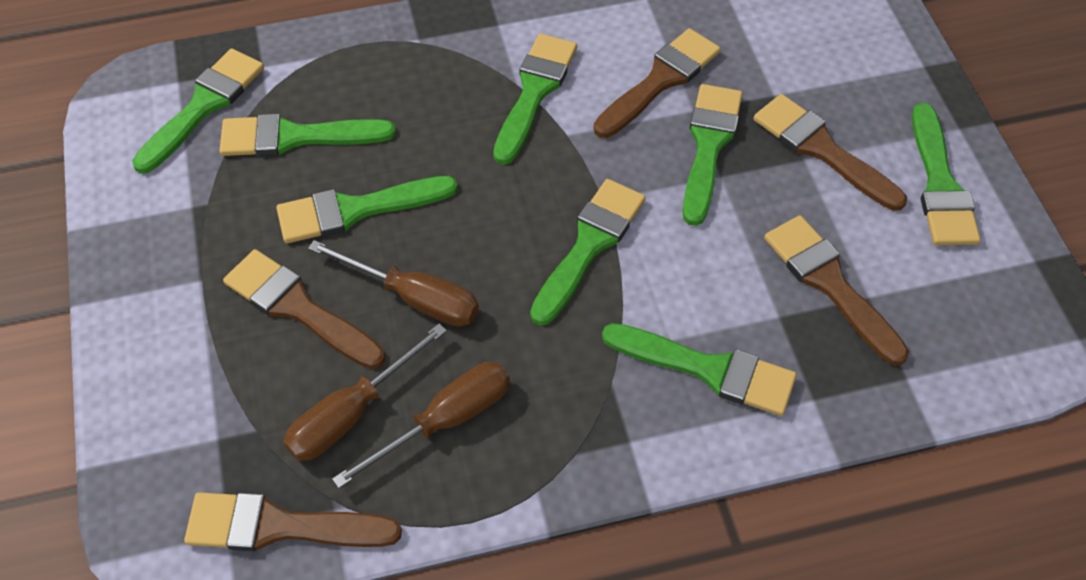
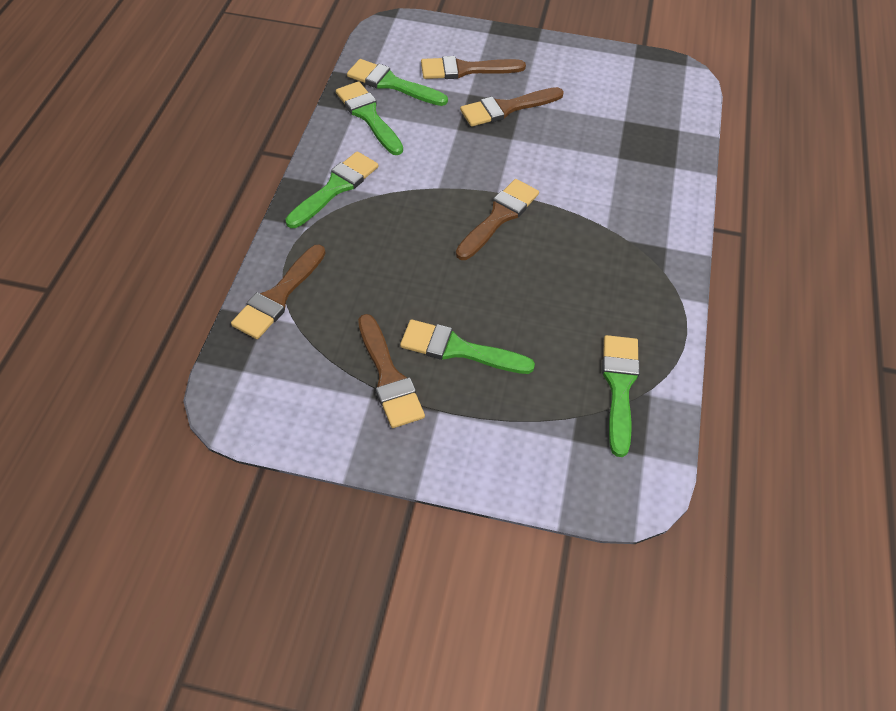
brown screwdriver: 3 -> 0
green brush: 8 -> 5

